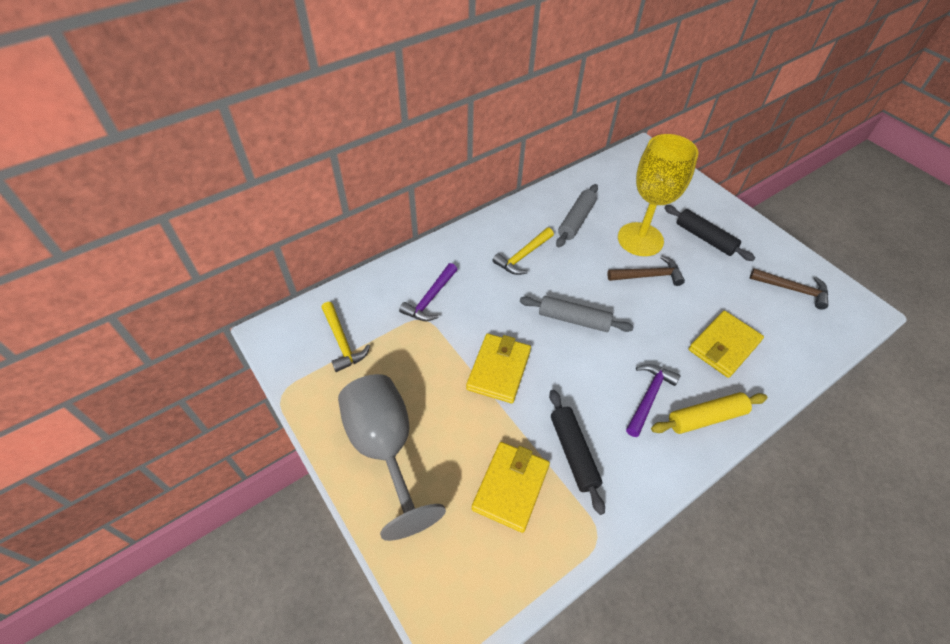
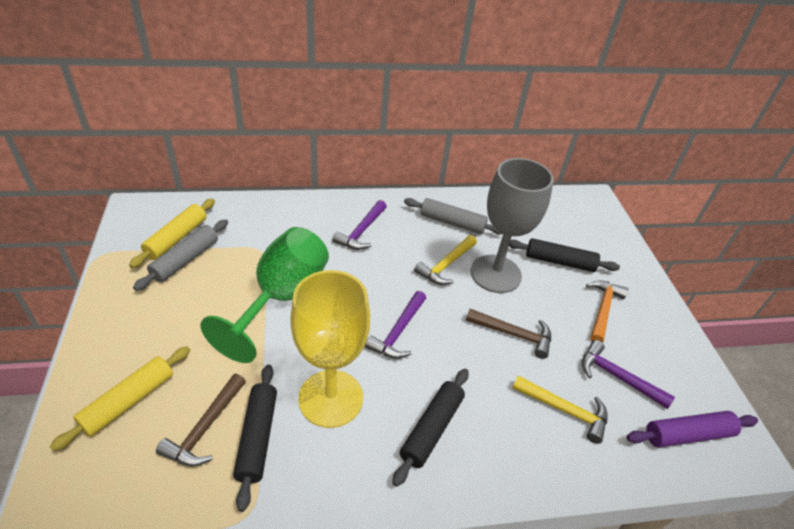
black rolling pin: 2 -> 3
green goblet: 0 -> 1
orange hammer: 0 -> 1
purple hammer: 2 -> 3
purple rolling pin: 0 -> 1
yellow rolling pin: 1 -> 2
yellow wallet: 3 -> 0

